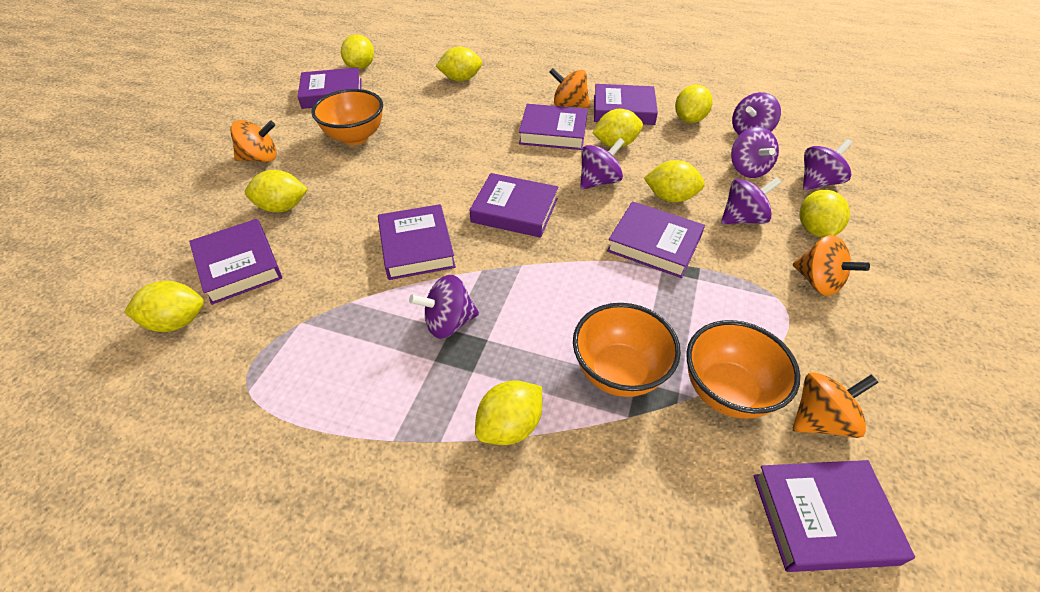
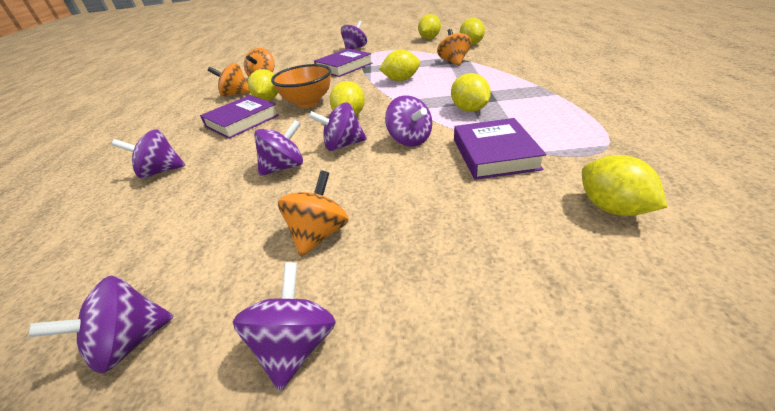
orange bowl: 3 -> 1
purple book: 8 -> 3
purple spinning top: 6 -> 7
yellow lemon: 9 -> 7

